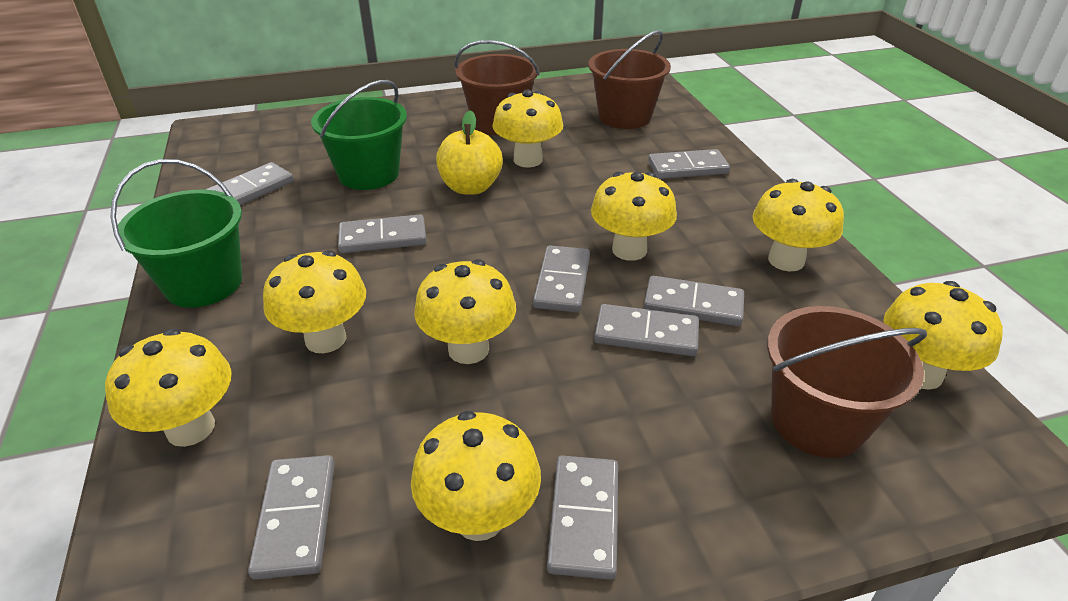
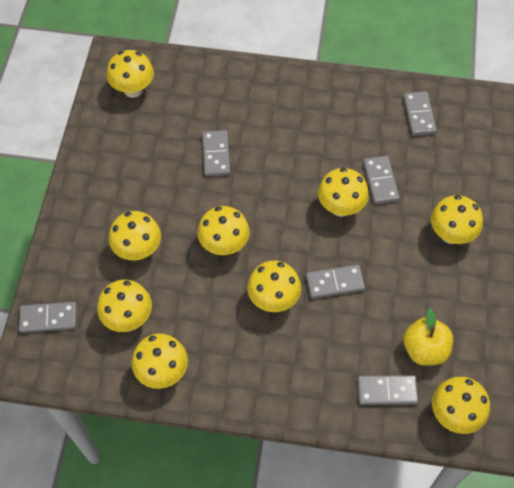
brown bucket: 3 -> 0
green bucket: 2 -> 0
grey domino: 8 -> 6
yellow mushroom: 8 -> 9

